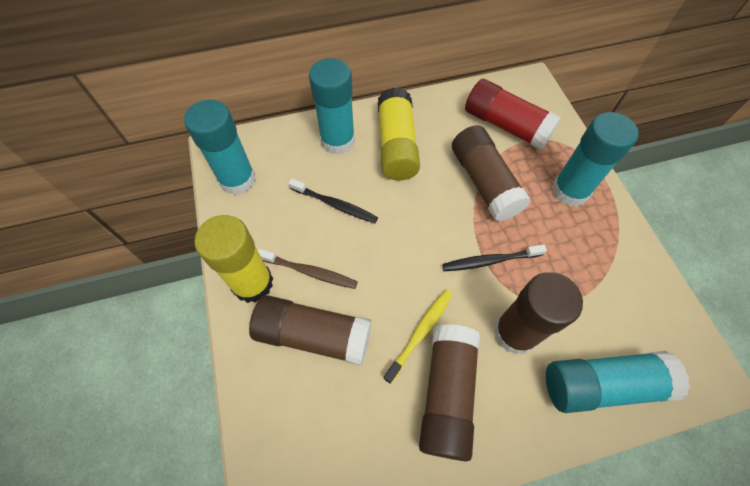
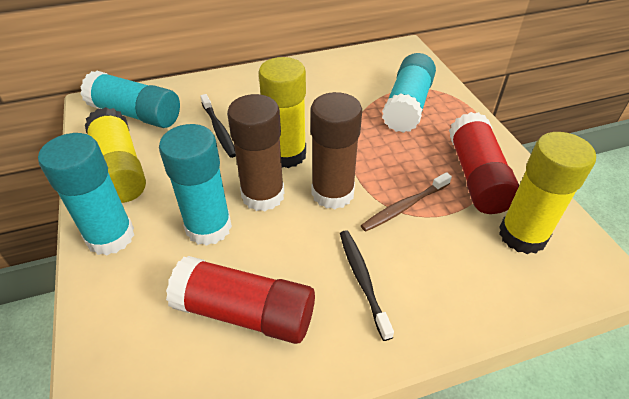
brown glue stick: 4 -> 2
red glue stick: 1 -> 2
yellow glue stick: 2 -> 3
yellow toothbrush: 1 -> 0

